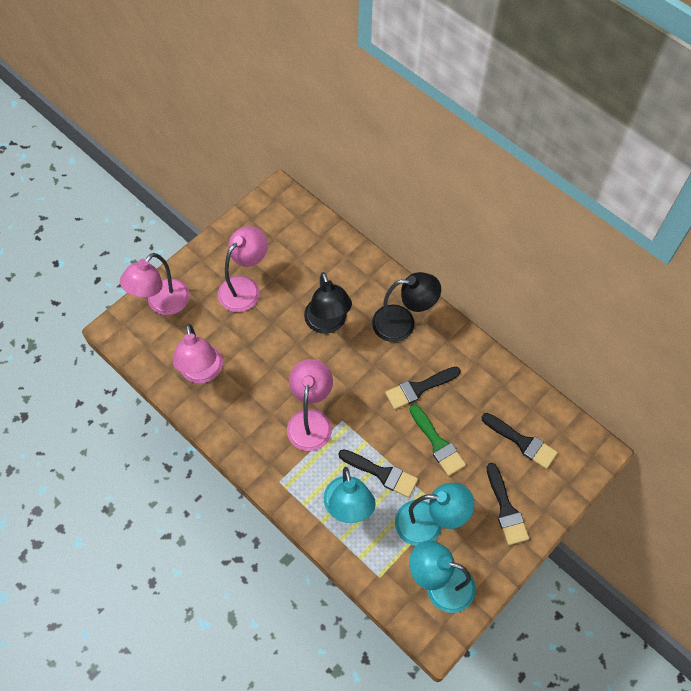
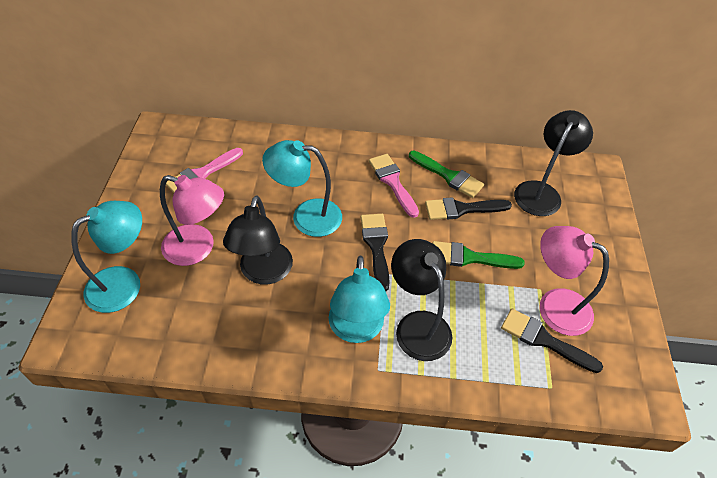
black brush: 4 -> 3
black lamp: 2 -> 3
green brush: 1 -> 2
pink brush: 0 -> 2
pink lamp: 4 -> 2

